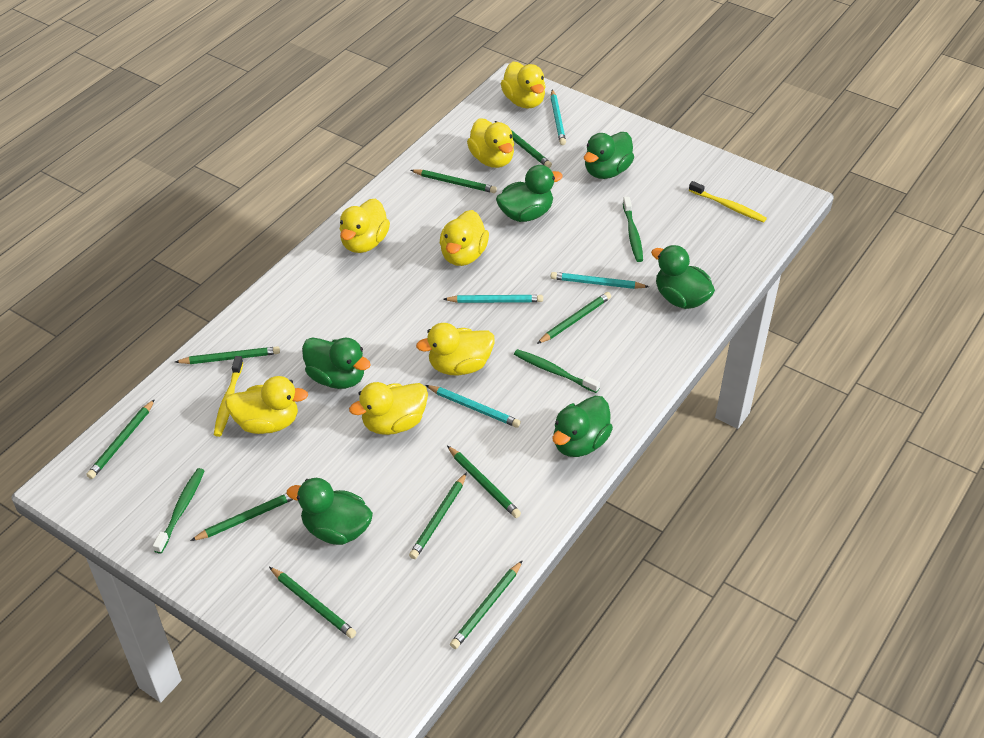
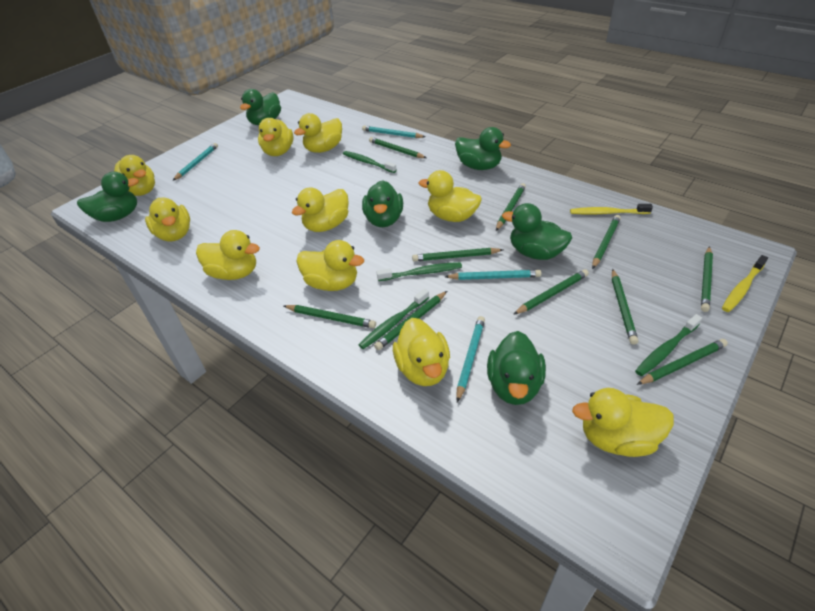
green toothbrush: 3 -> 4
yellow duck: 7 -> 10

